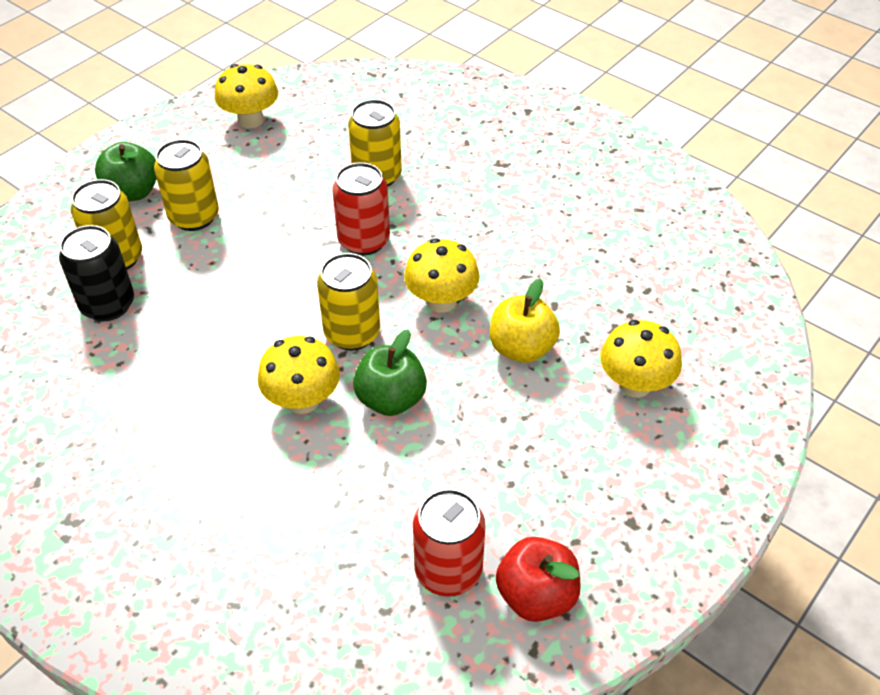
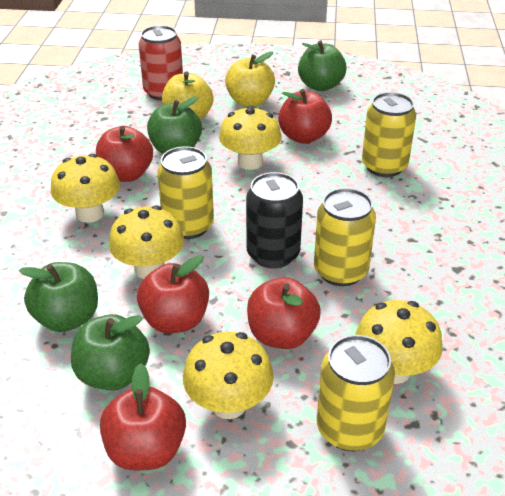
green apple: 2 -> 4
red apple: 1 -> 5
red can: 2 -> 1
yellow apple: 1 -> 2
yellow mushroom: 4 -> 5

